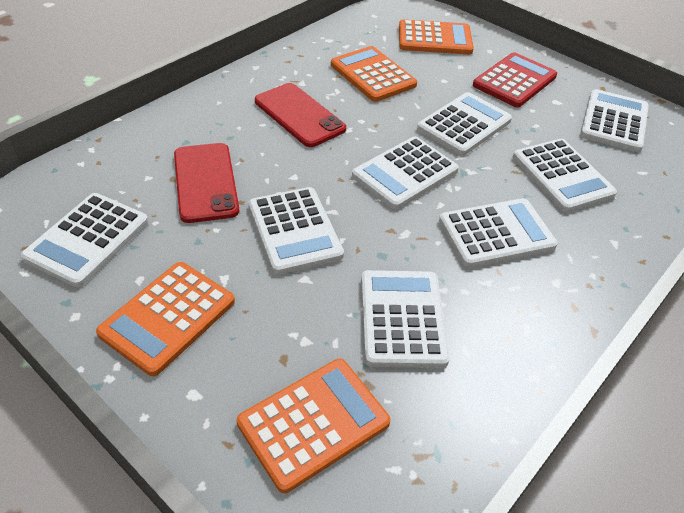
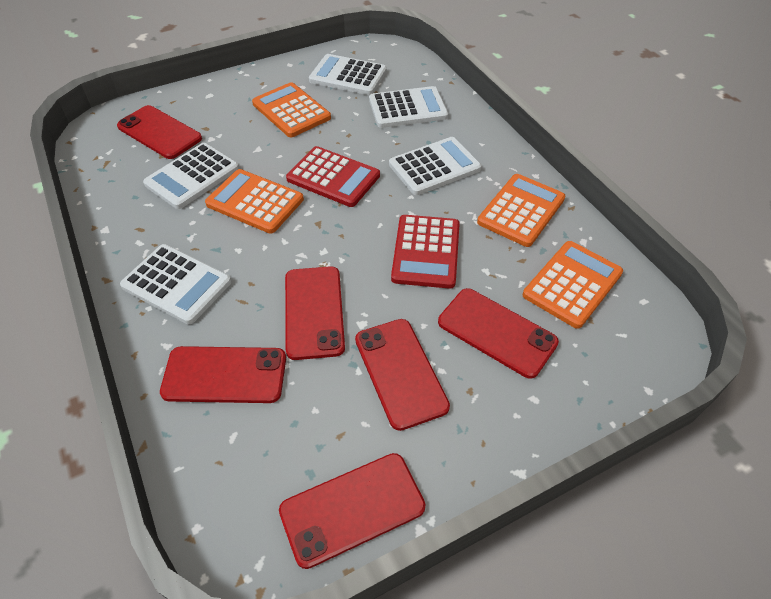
red calculator: 1 -> 2
red phone: 2 -> 6
white calculator: 8 -> 5

